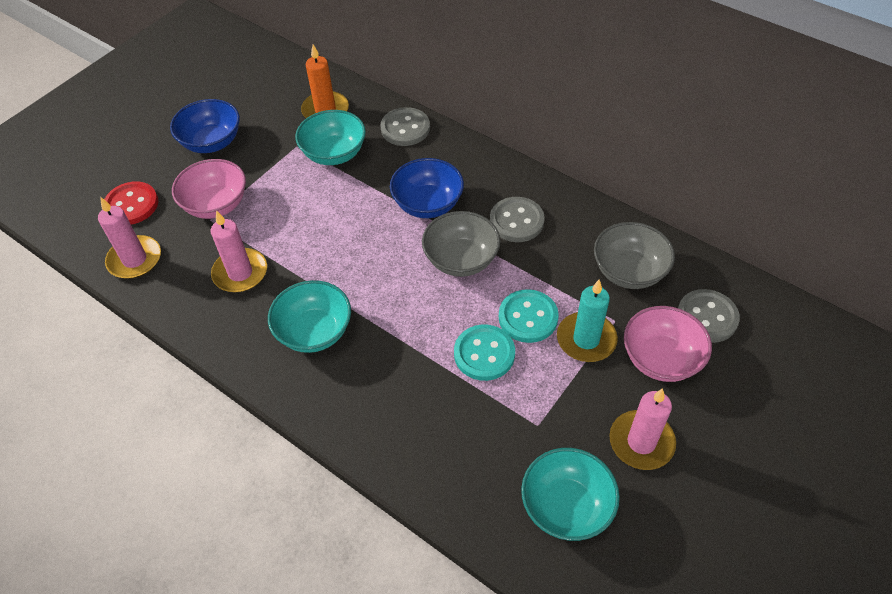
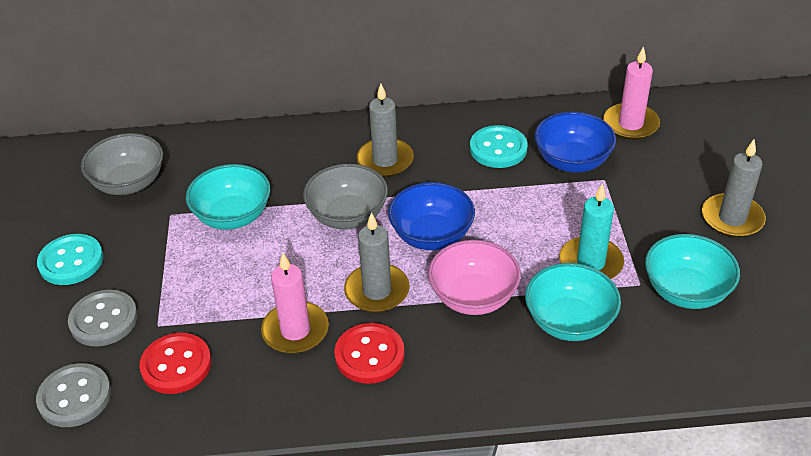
grey button: 3 -> 2
grey candle: 0 -> 3
orange candle: 1 -> 0
pink bowl: 2 -> 1
pink candle: 3 -> 2
red button: 1 -> 2

